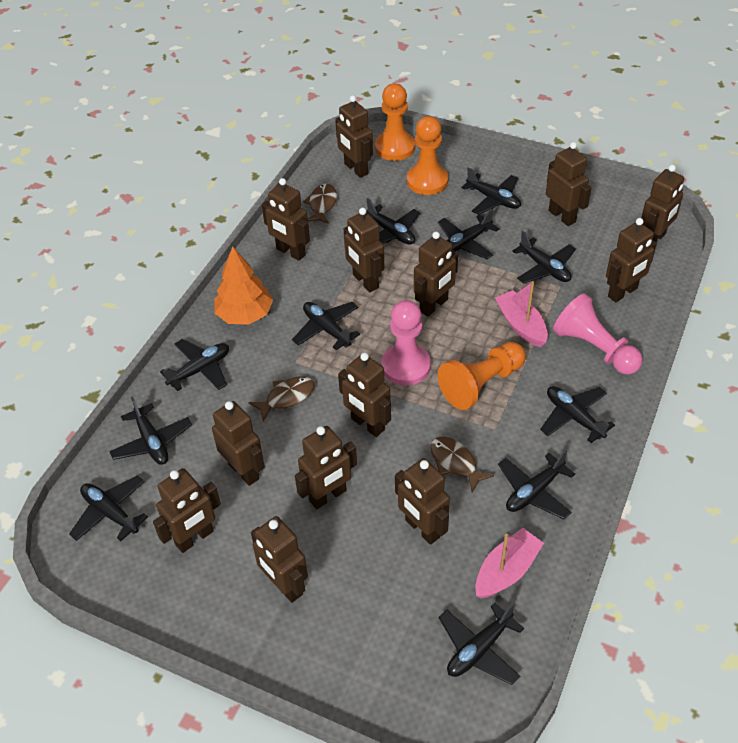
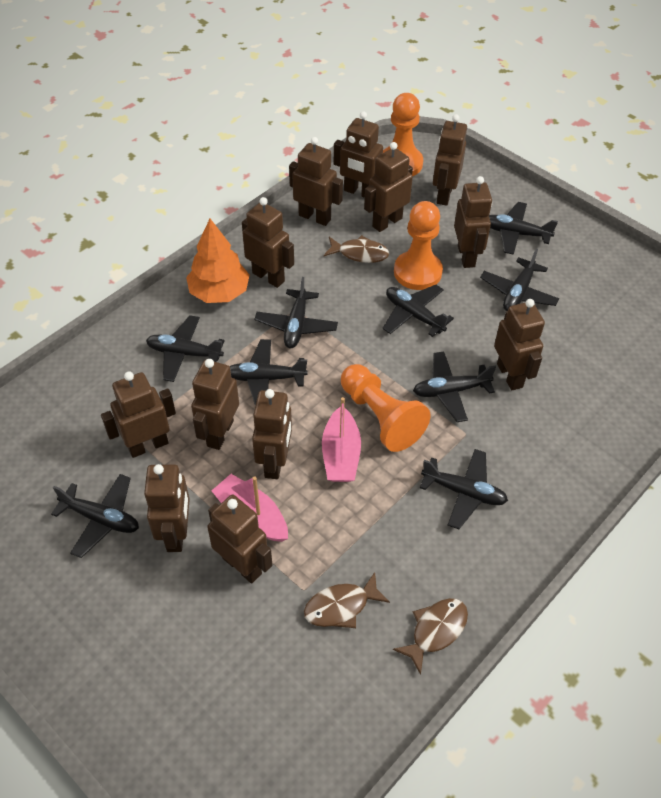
black plane: 11 -> 9
brown robot: 13 -> 12
pink pawn: 2 -> 0

